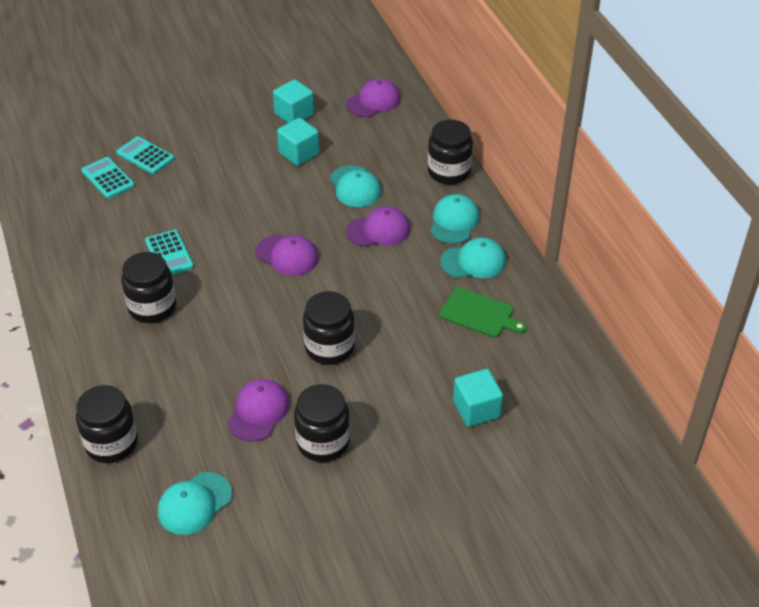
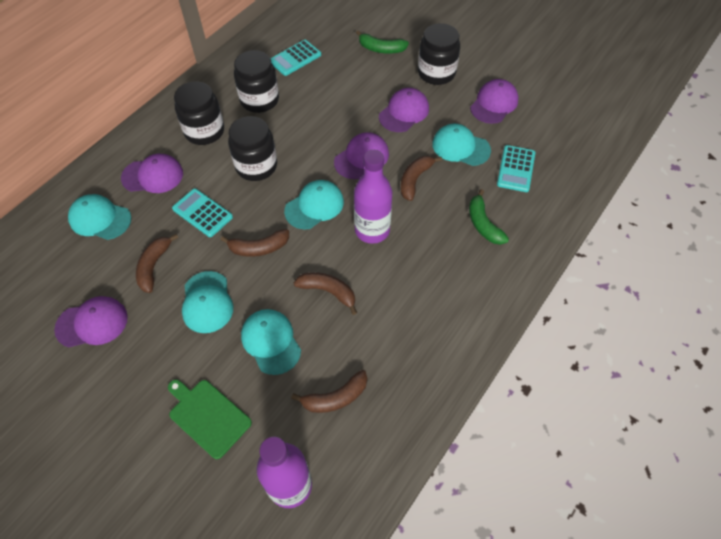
black jar: 5 -> 4
brown banana: 0 -> 5
green banana: 0 -> 2
purple bottle: 0 -> 2
purple cap: 4 -> 5
turquoise cap: 4 -> 5
turquoise cube: 3 -> 0

